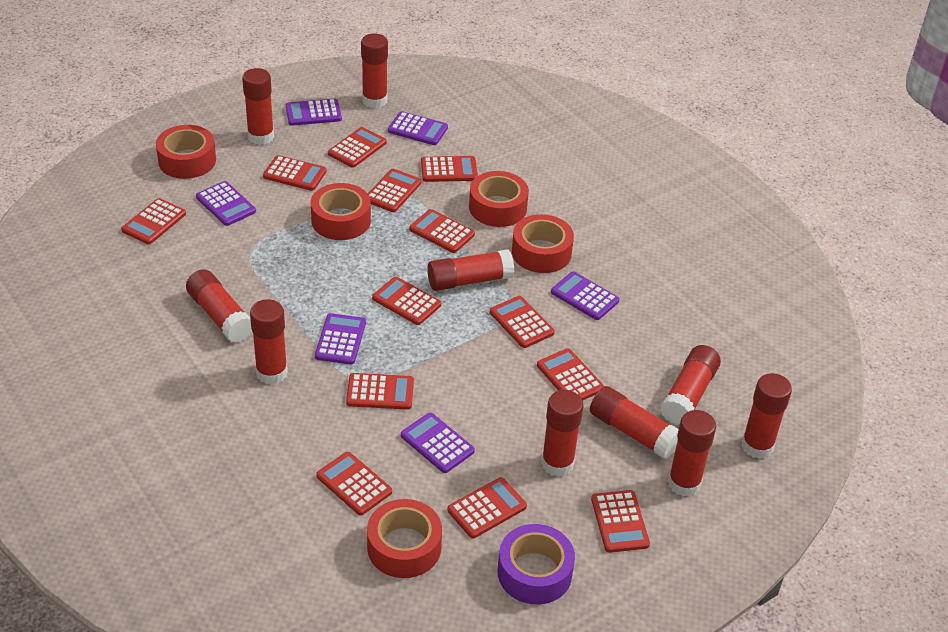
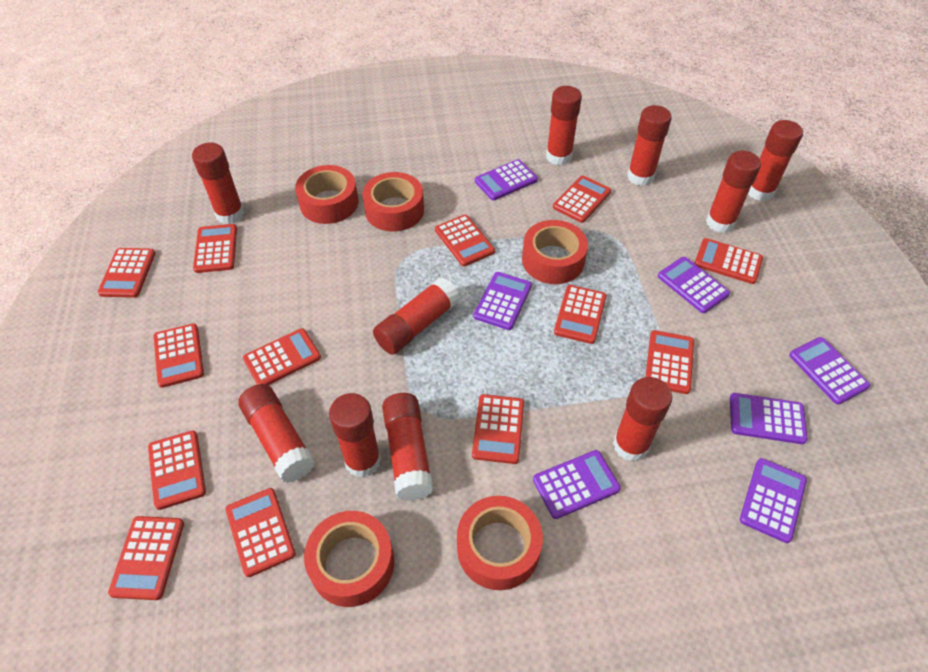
purple calculator: 6 -> 7
purple tape: 1 -> 0

